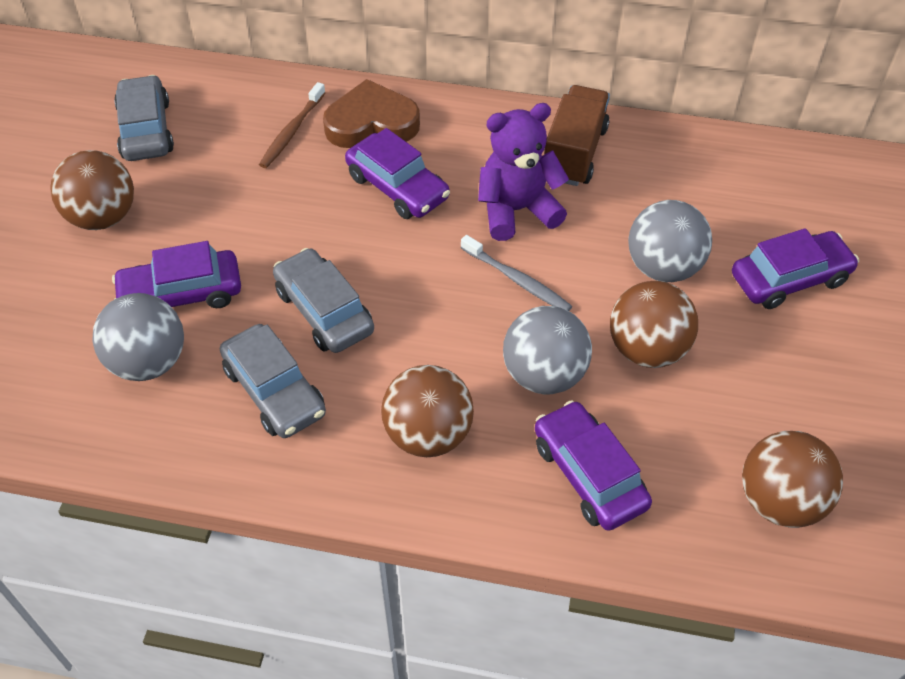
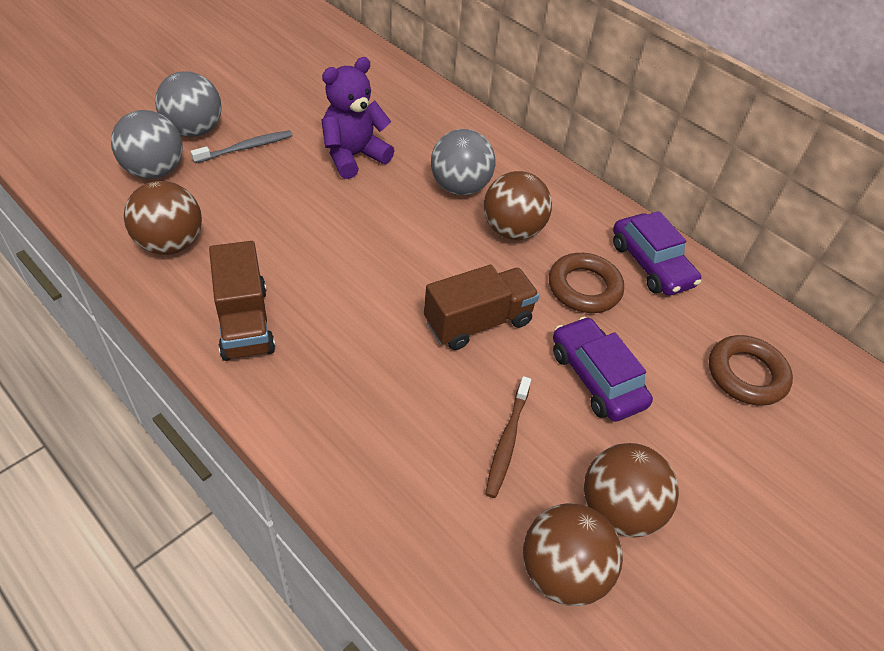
brown heart: 1 -> 0
brown ring: 0 -> 2
brown truck: 1 -> 2
grey car: 3 -> 0
purple car: 4 -> 2

